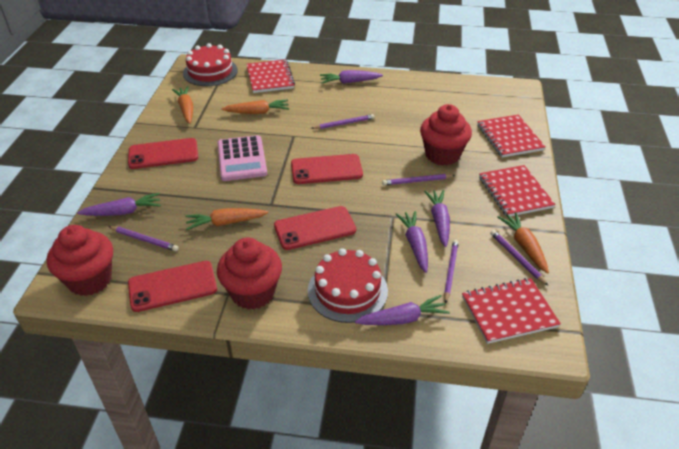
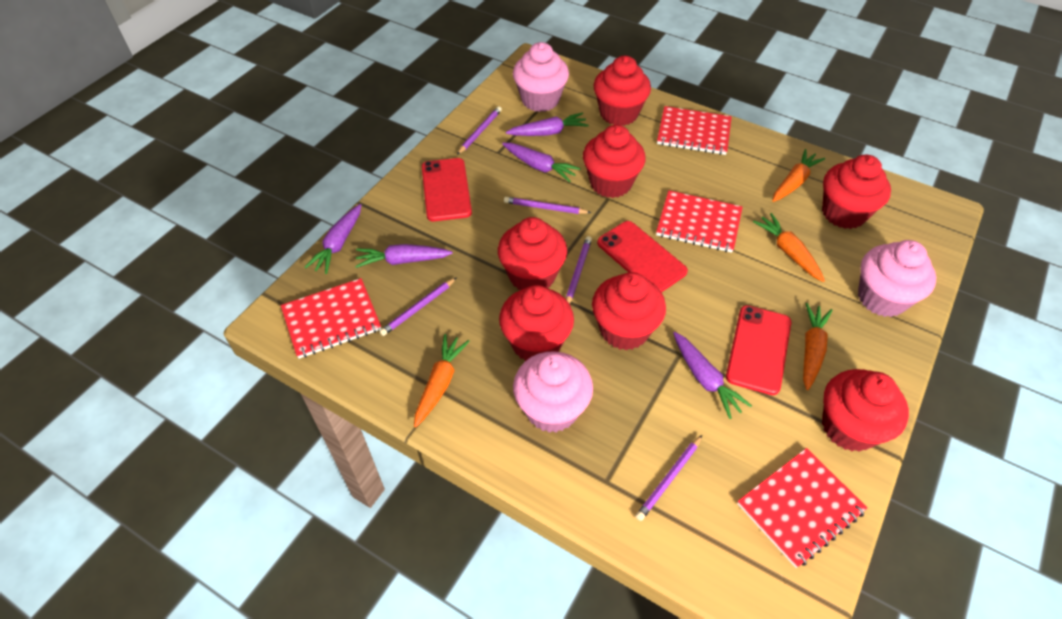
pink calculator: 1 -> 0
pink cupcake: 0 -> 3
red cake: 2 -> 0
red cupcake: 3 -> 7
red phone: 4 -> 3

